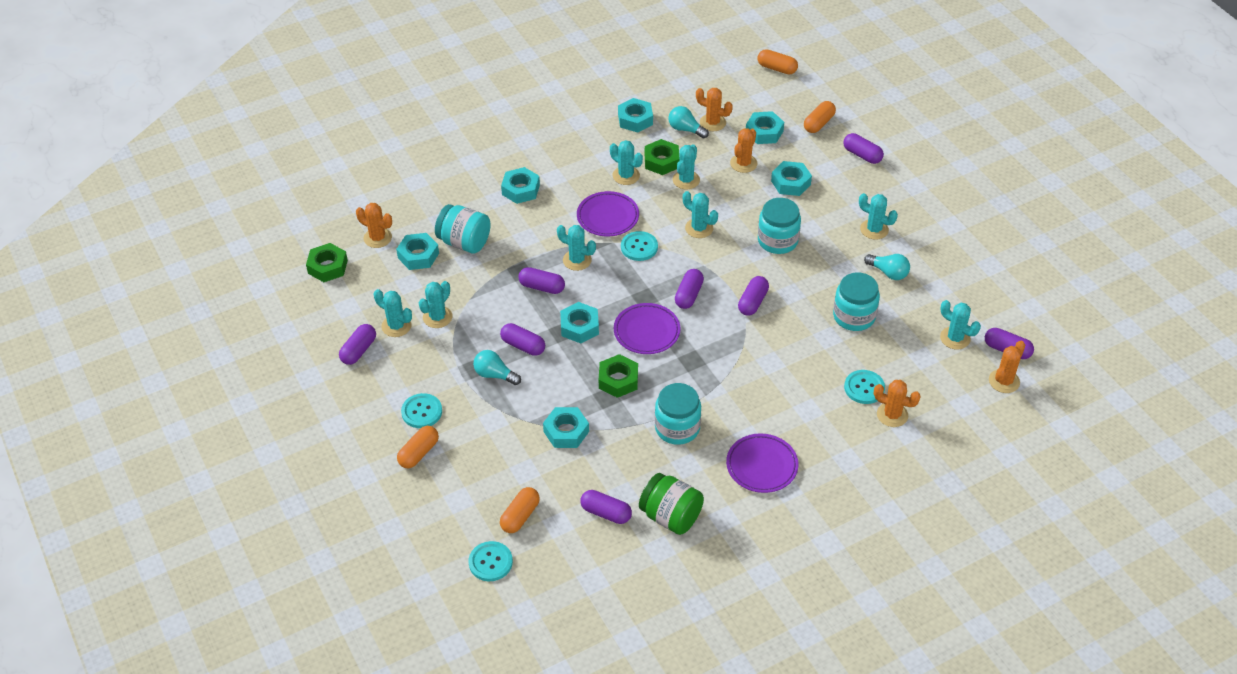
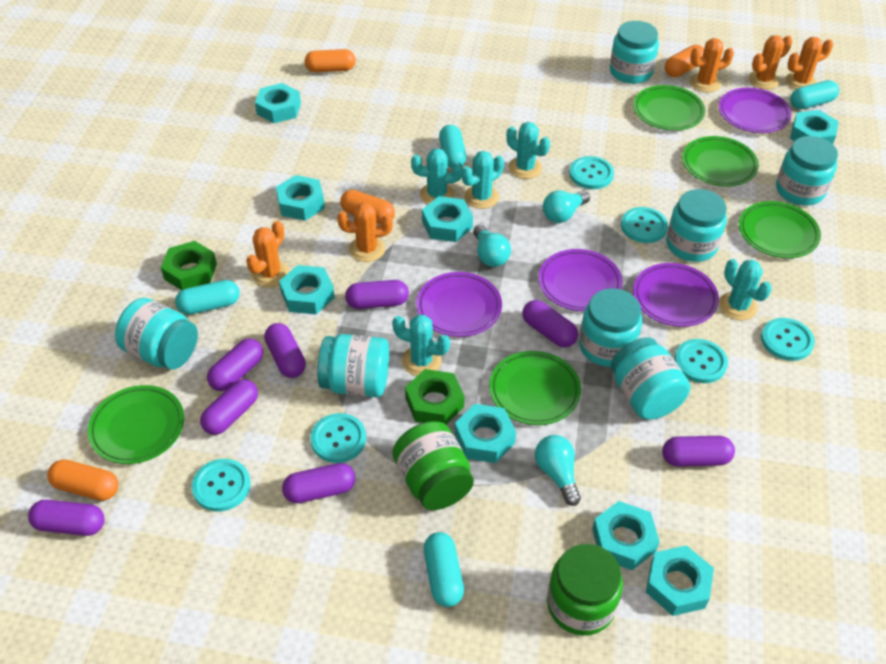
green jar: 1 -> 2
green nut: 3 -> 2
green plate: 0 -> 5
purple plate: 3 -> 4
turquoise button: 4 -> 6
turquoise cactus: 8 -> 5
turquoise capsule: 0 -> 4
turquoise jar: 4 -> 7
turquoise nut: 7 -> 8

